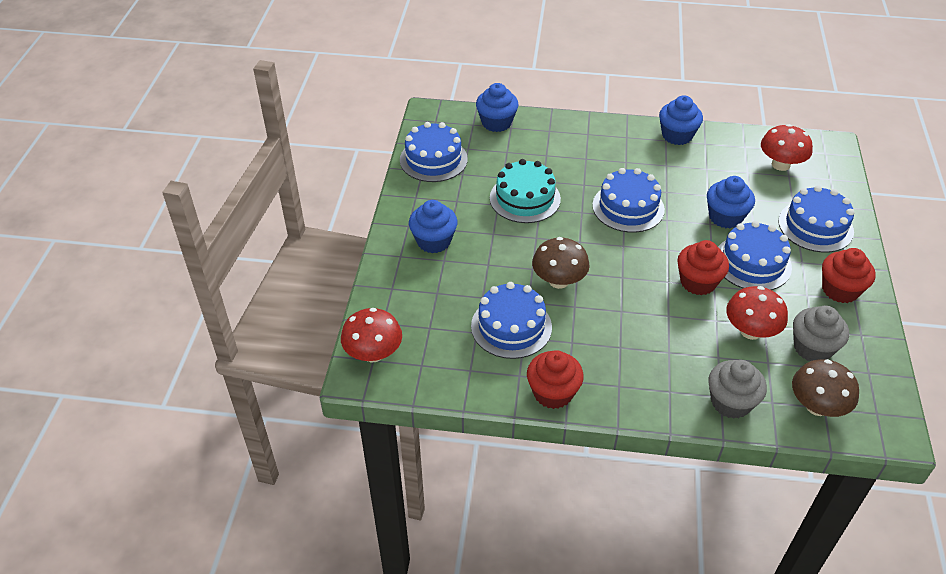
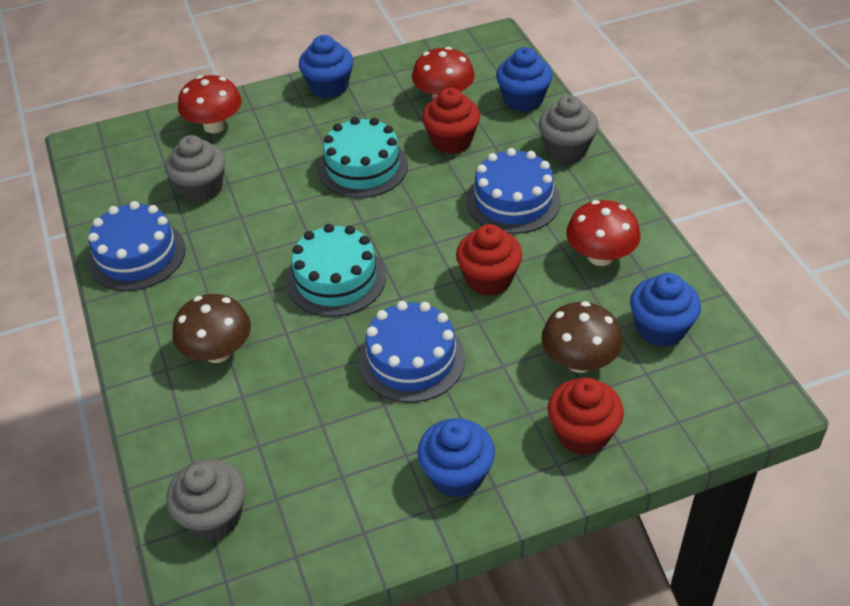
blue cake: 5 -> 3
grey cupcake: 2 -> 3
turquoise cake: 1 -> 2

